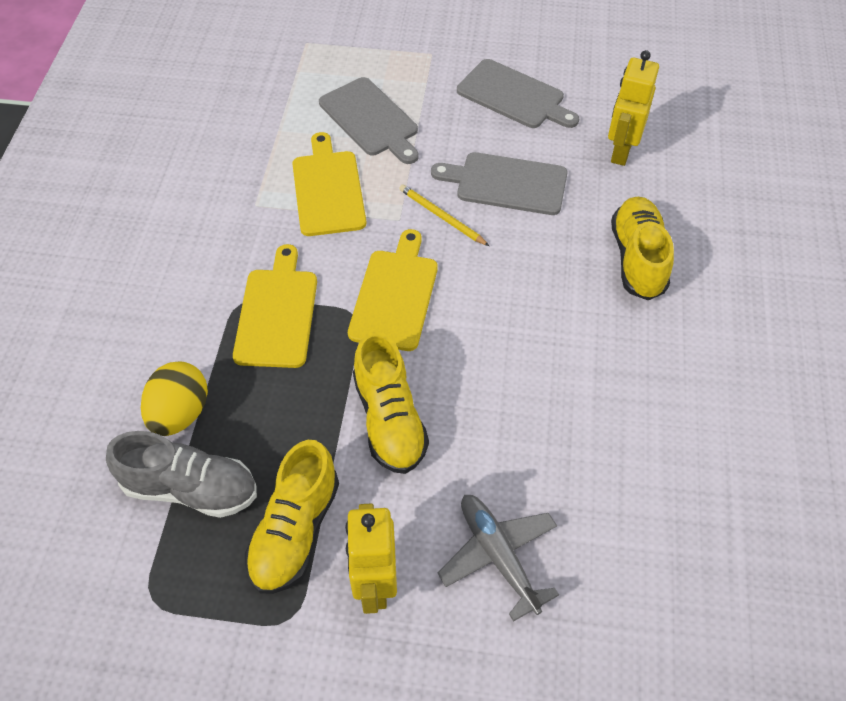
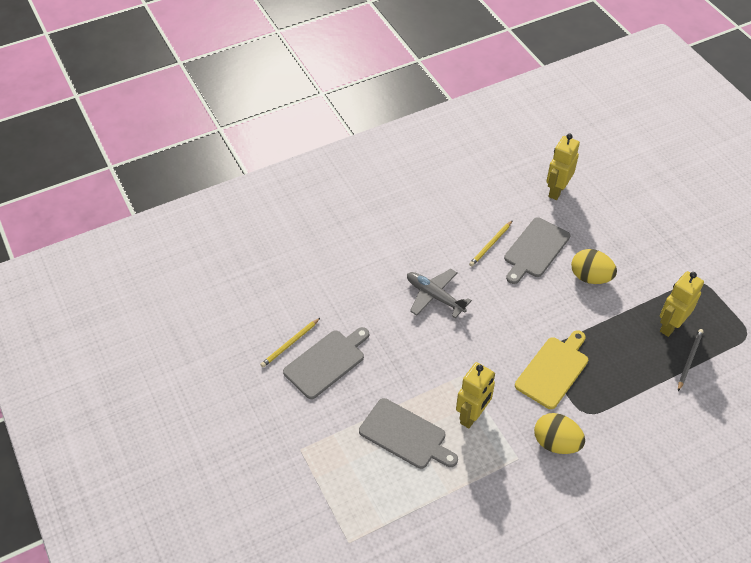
grey pencil: 0 -> 1
grey shoe: 1 -> 0
yellow cutting board: 3 -> 1
yellow egg: 1 -> 2
yellow pencil: 1 -> 2
yellow robot: 2 -> 3
yellow shoe: 3 -> 0

